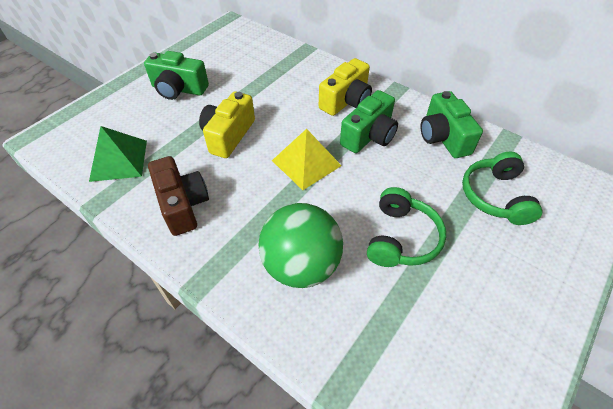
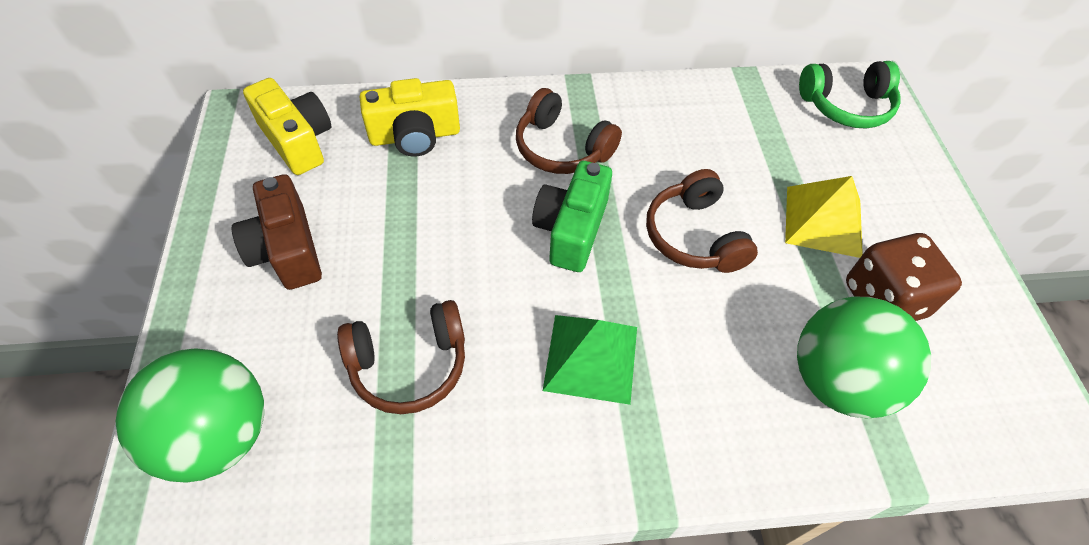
brown dice: 0 -> 1
brown headphones: 0 -> 3
green ball: 1 -> 2
green camera: 3 -> 1
green headphones: 2 -> 1

